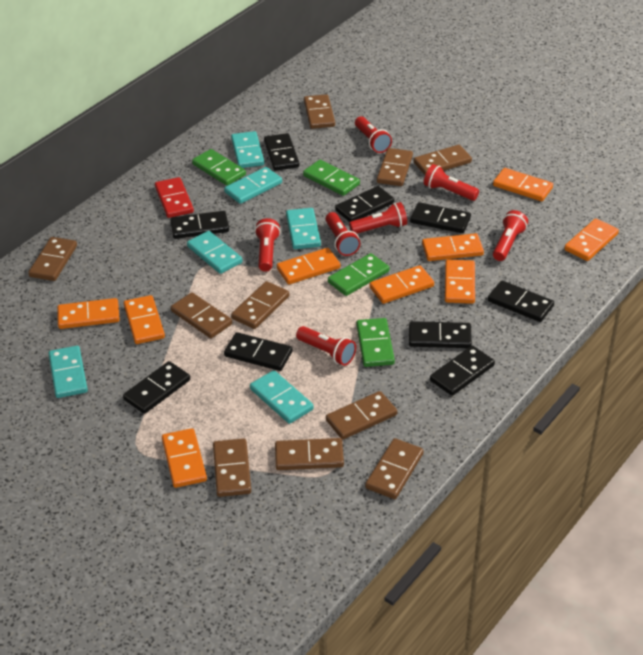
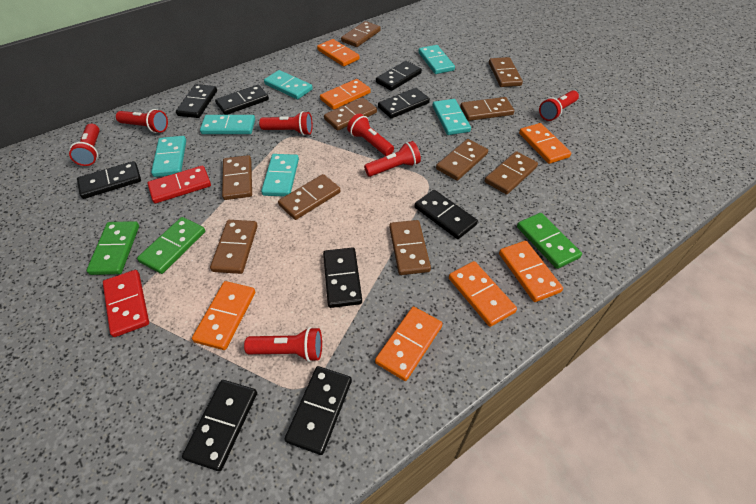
green domino: 4 -> 3
orange domino: 9 -> 7
red domino: 1 -> 2

